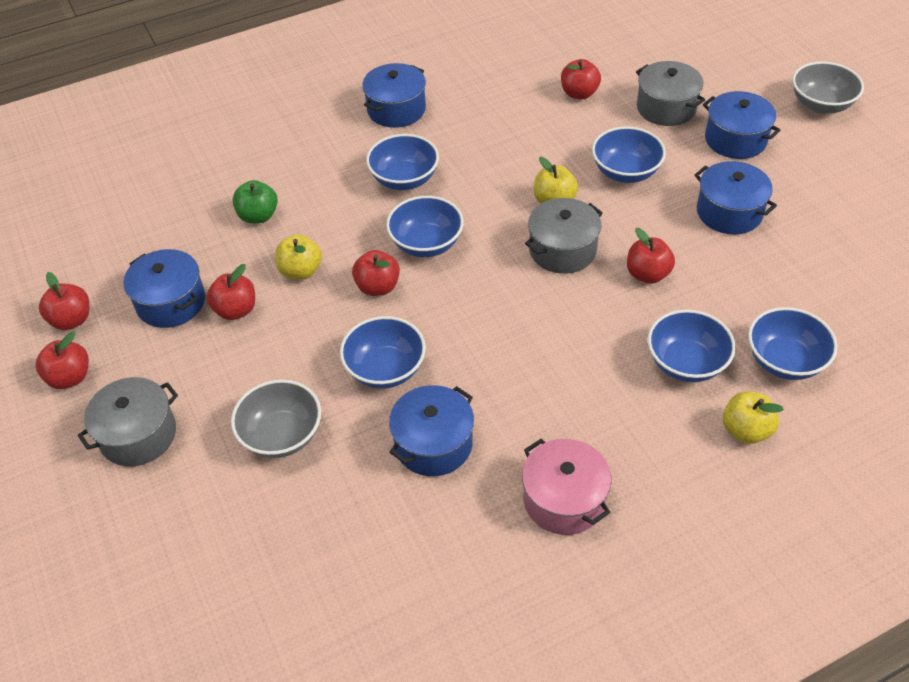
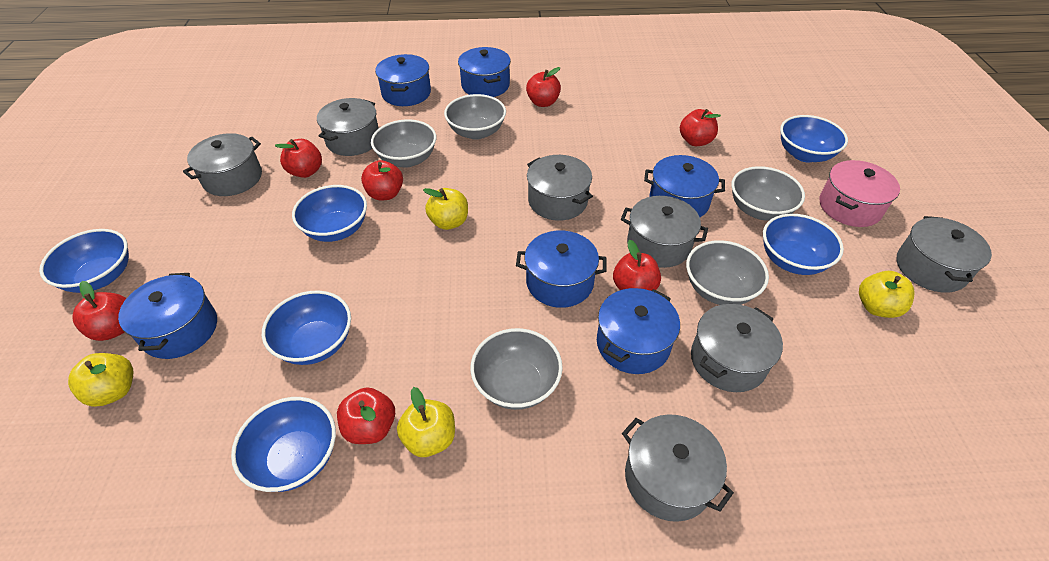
blue pot: 5 -> 6
green apple: 1 -> 0
grey bowl: 2 -> 5
grey pot: 3 -> 7
red apple: 6 -> 7
yellow apple: 3 -> 4

